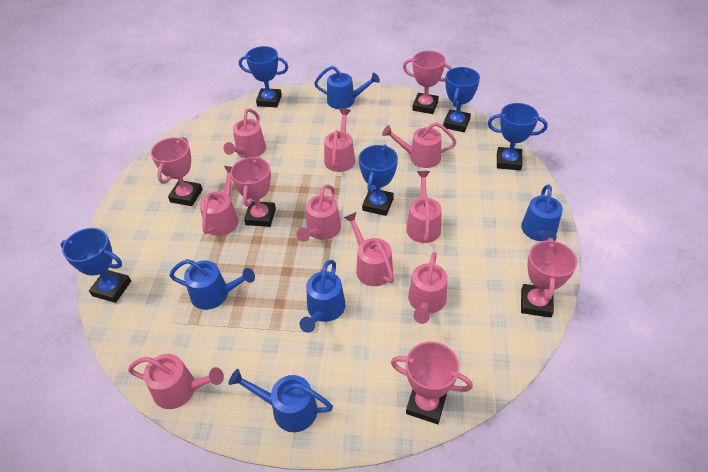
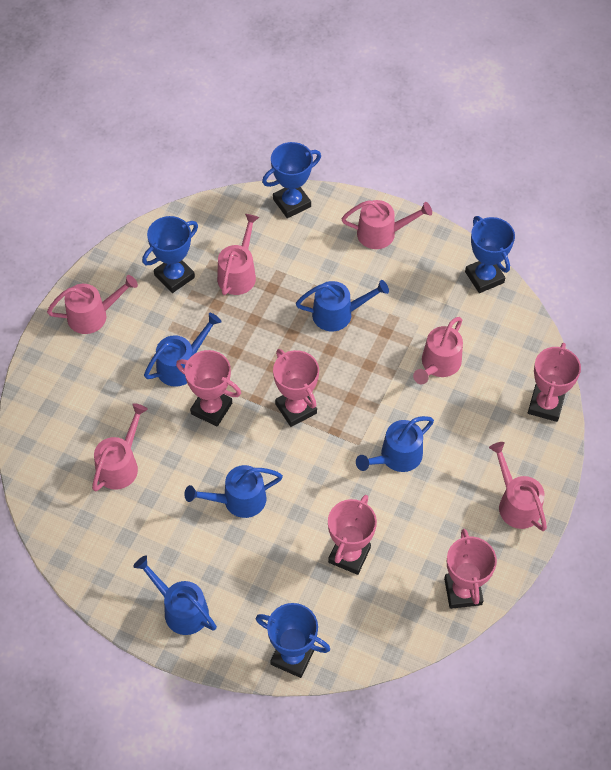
blue trophy: 5 -> 4
pink watering can: 9 -> 6

